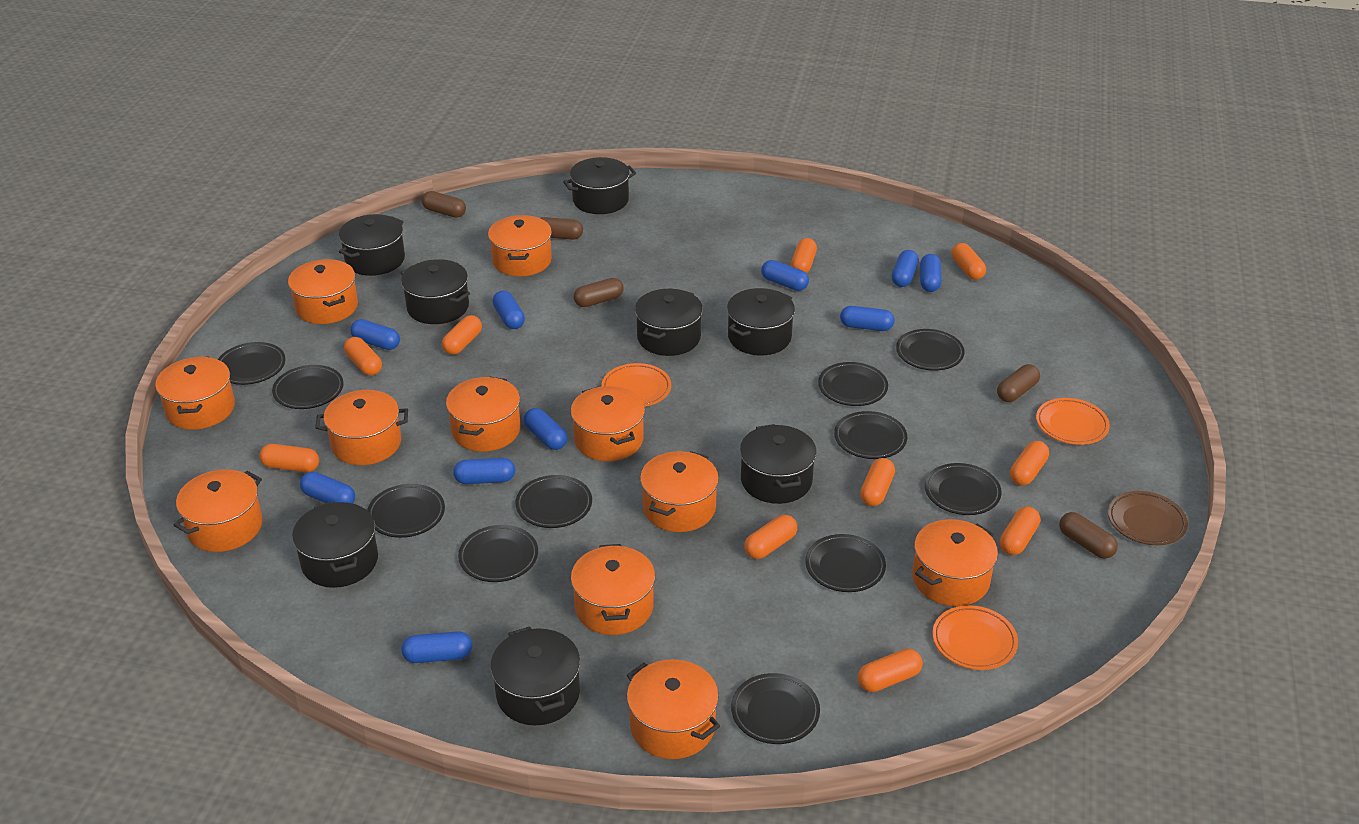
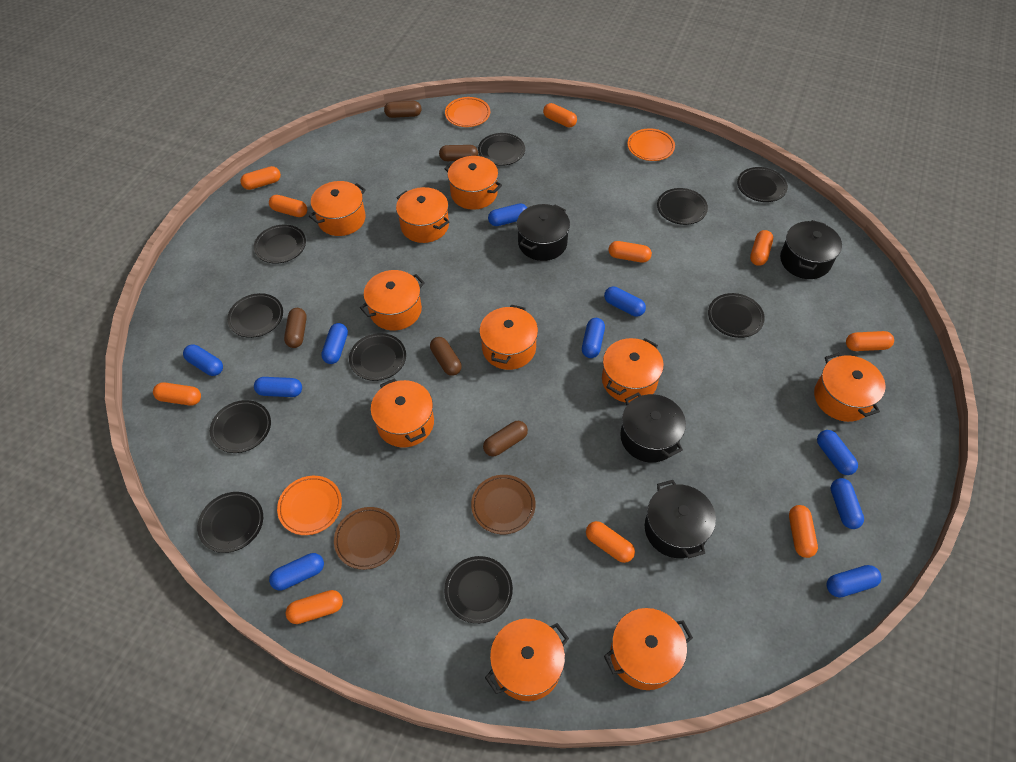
black plate: 11 -> 10
black pot: 8 -> 4
brown plate: 1 -> 2
orange pot: 11 -> 10

